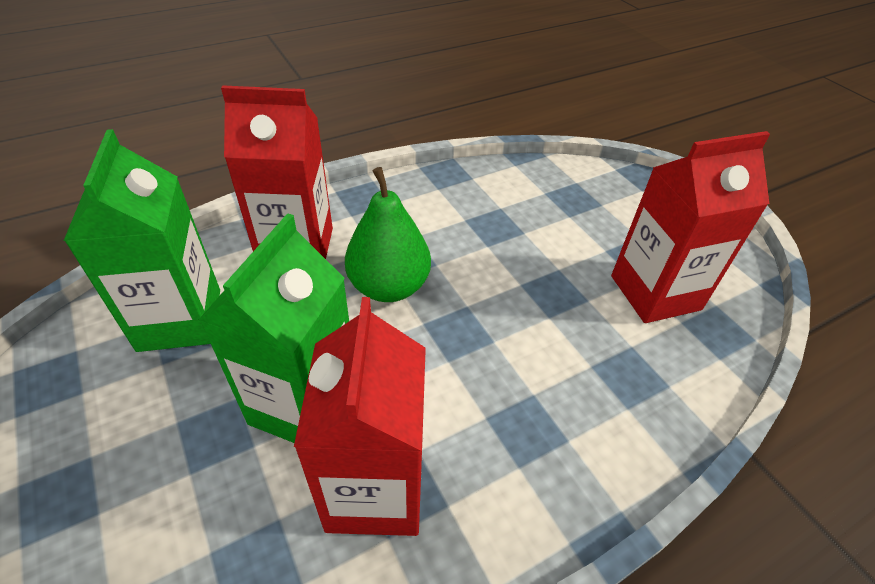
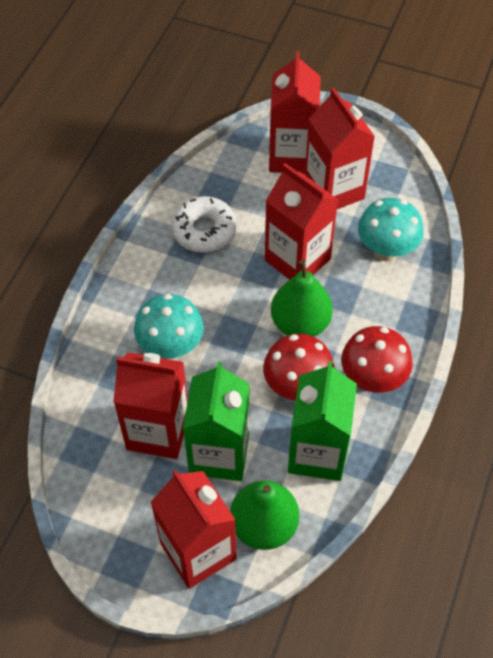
green pear: 1 -> 2
red carton: 3 -> 5
red mushroom: 0 -> 2
turquoise mushroom: 0 -> 2
white donut: 0 -> 1

